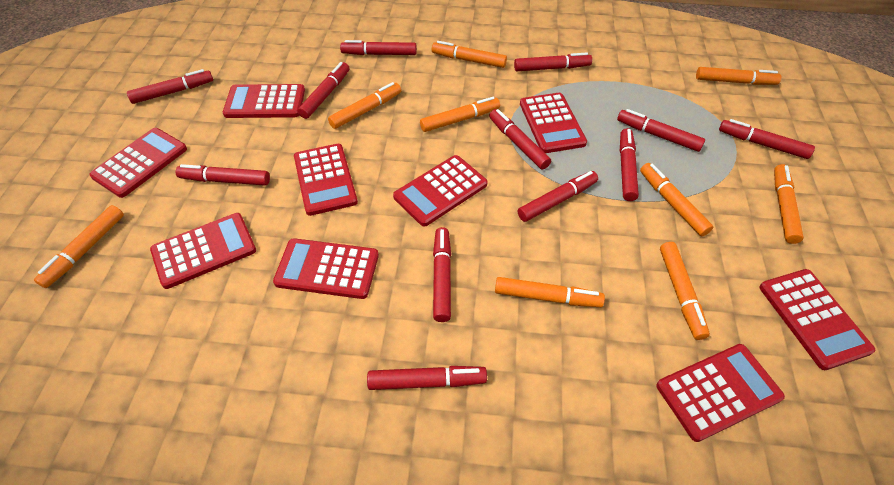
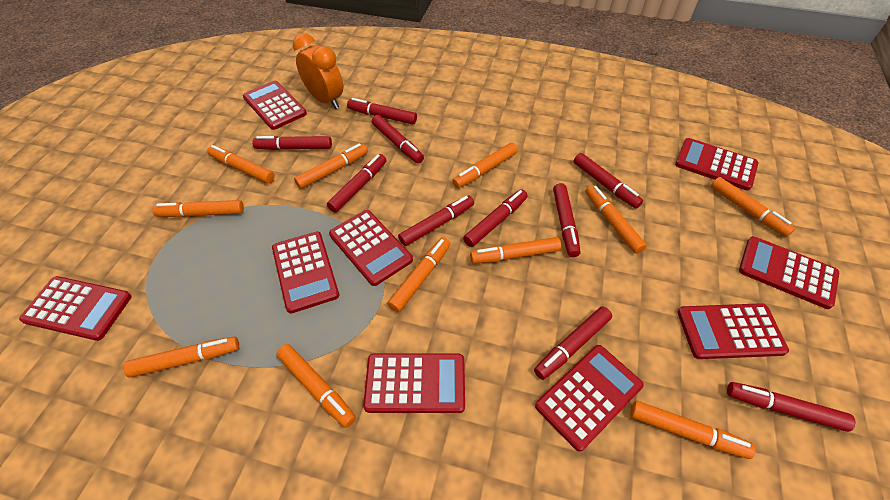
orange clock: 0 -> 1
orange marker: 9 -> 11
red marker: 12 -> 10

